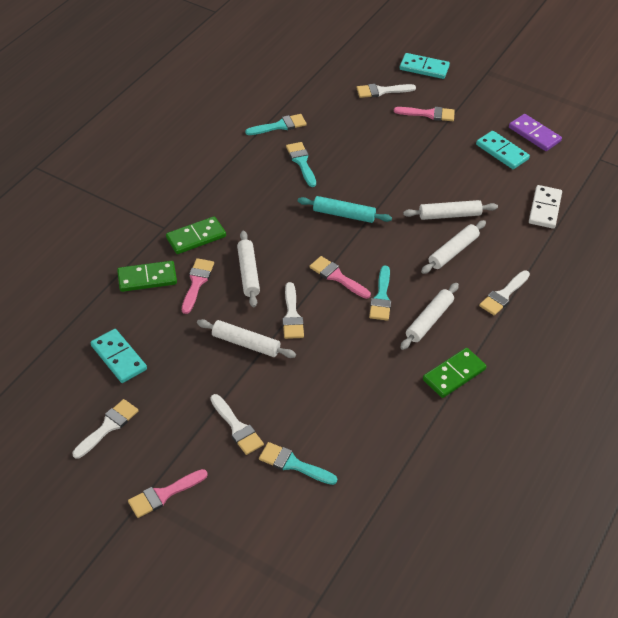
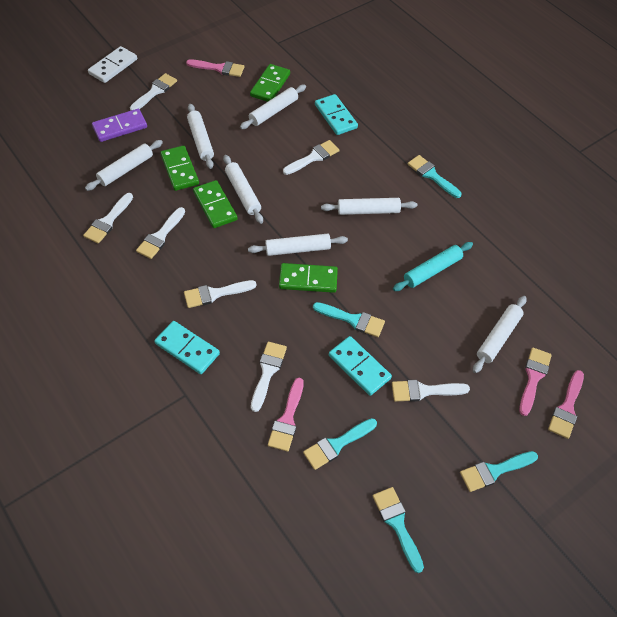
green domino: 3 -> 4
turquoise brush: 4 -> 5
white brush: 5 -> 7
white rolling pin: 5 -> 7

